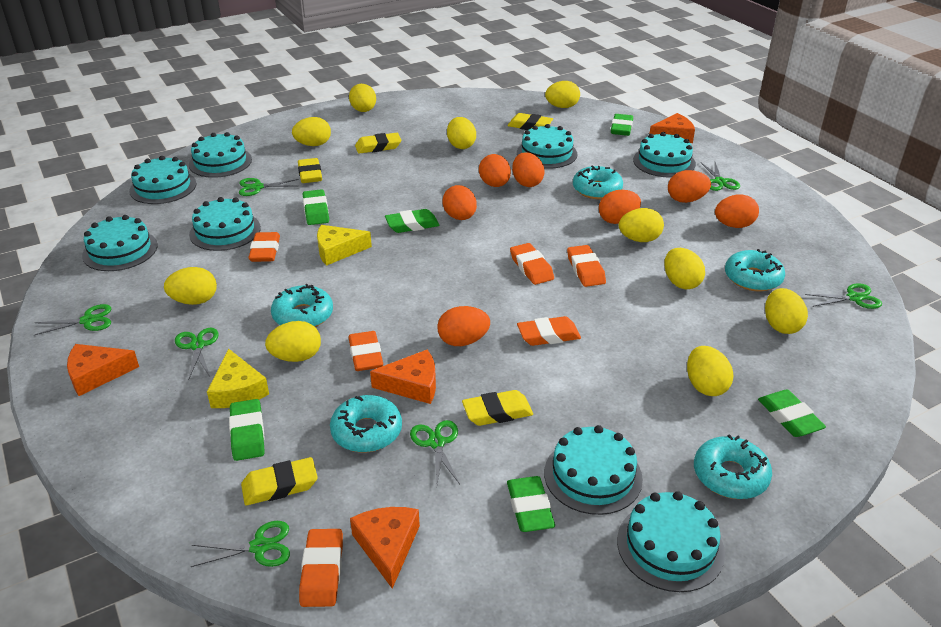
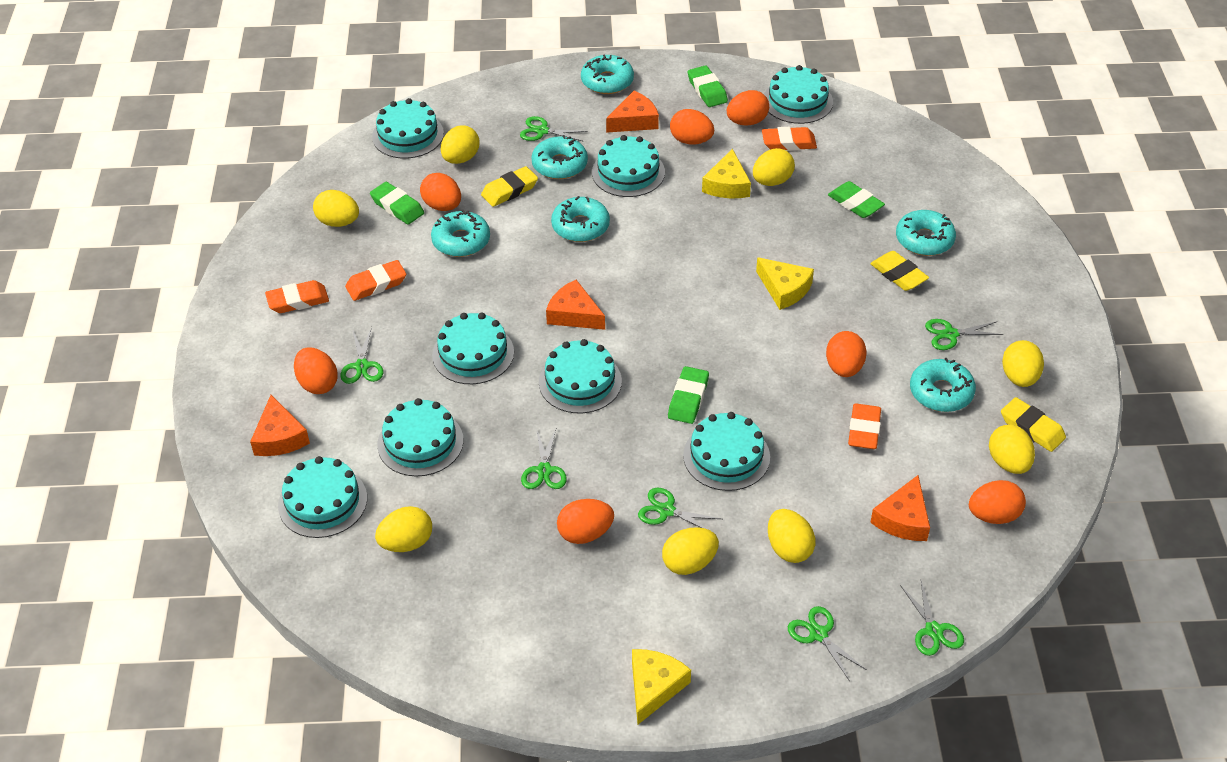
green eraser: 6 -> 4
orange eraser: 6 -> 4
turquoise donut: 5 -> 6
yellow cheese: 2 -> 3
yellow egg: 10 -> 8
yellow eraser: 5 -> 3

